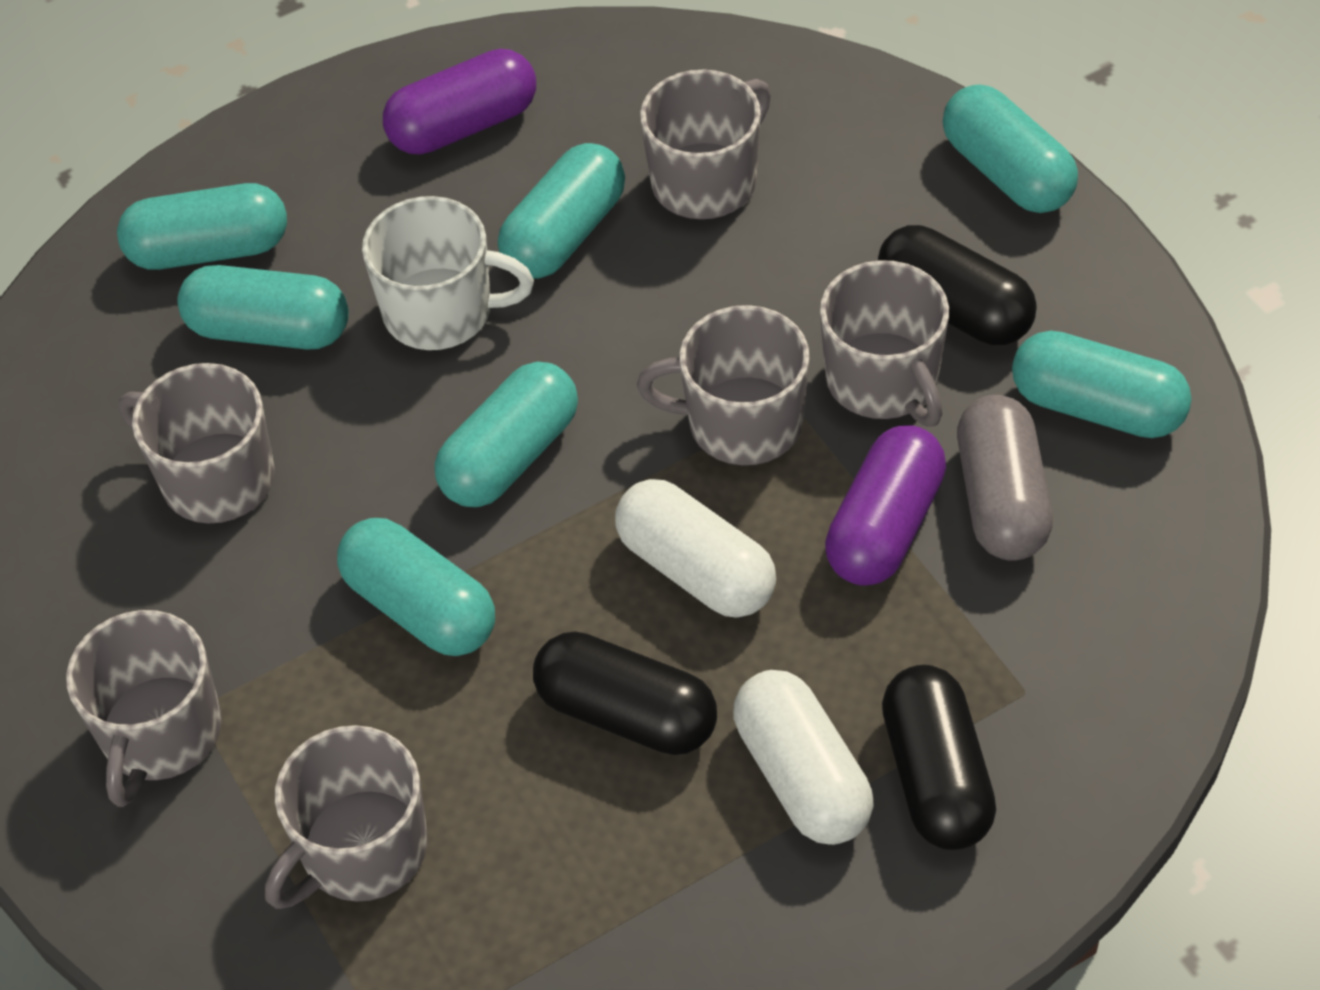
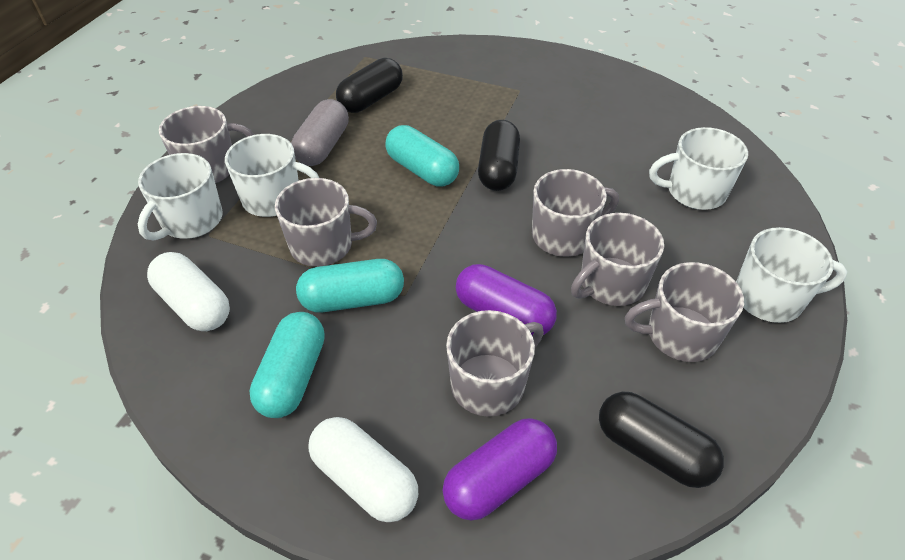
turquoise capsule: 7 -> 3
white mug: 1 -> 4

